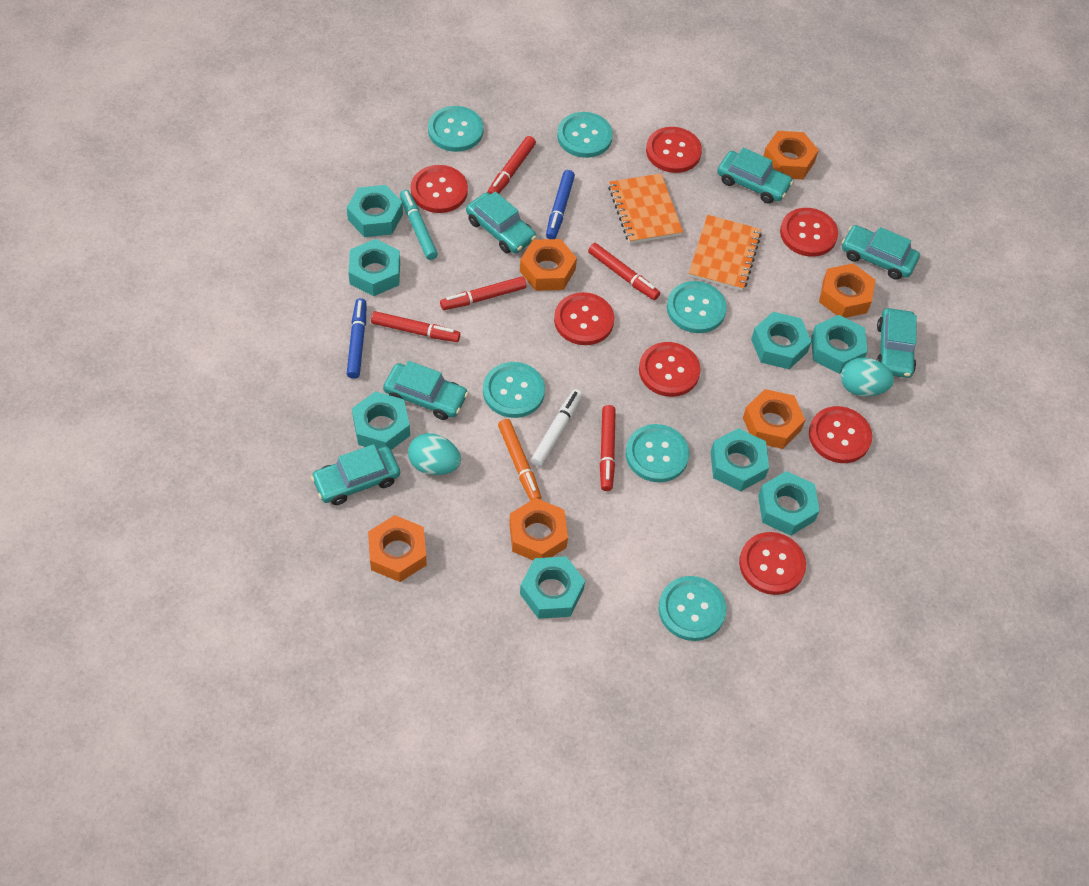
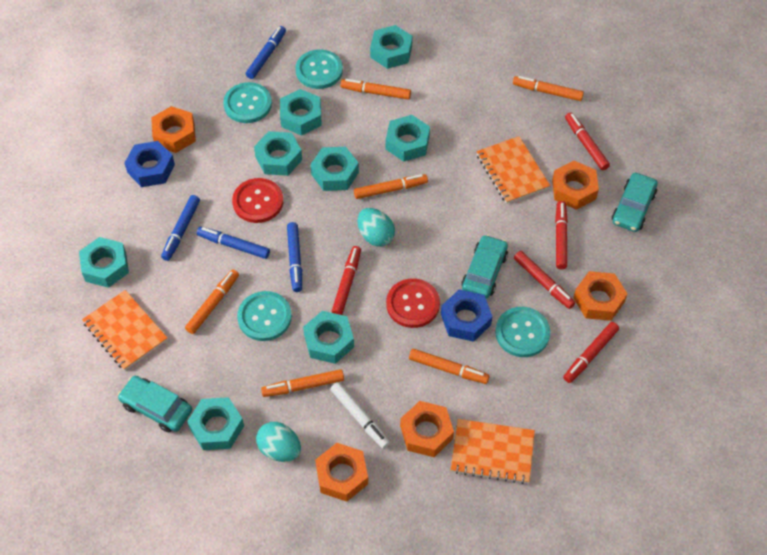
blue marker: 2 -> 4
blue nut: 0 -> 2
orange marker: 1 -> 6
orange notebook: 2 -> 3
orange nut: 6 -> 5
red button: 7 -> 2
turquoise button: 6 -> 4
turquoise car: 6 -> 3
turquoise marker: 1 -> 0

